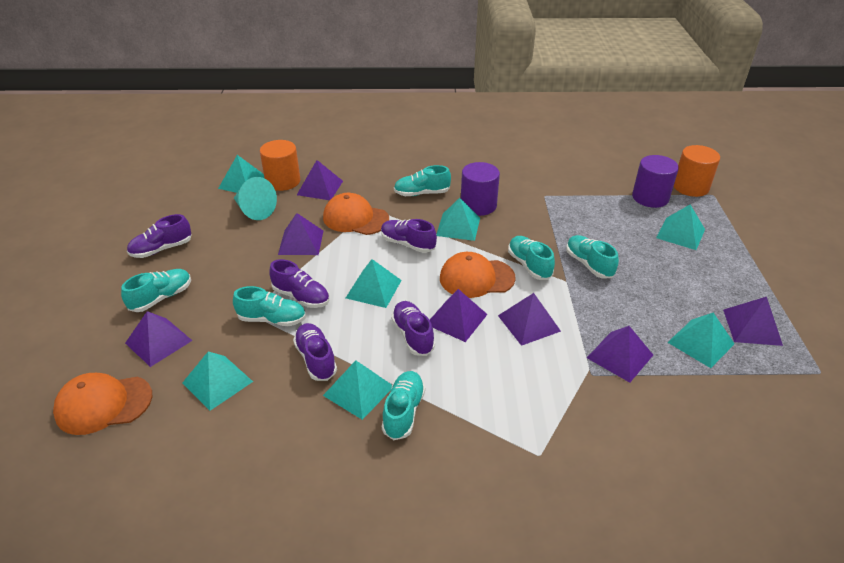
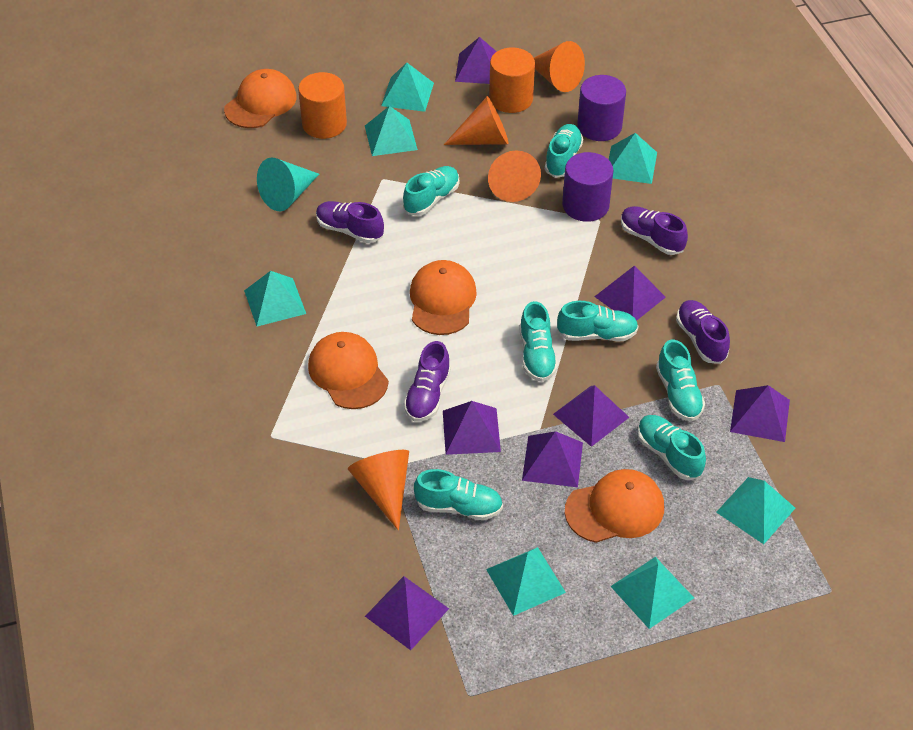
orange cap: 3 -> 4
orange cone: 0 -> 4
purple shoe: 5 -> 4
turquoise shoe: 6 -> 7

